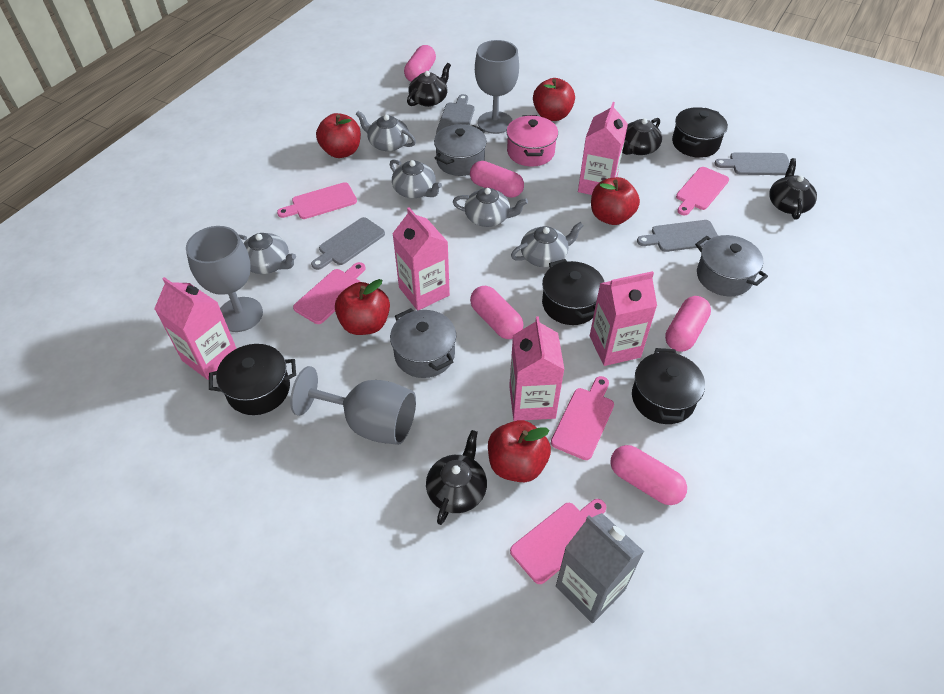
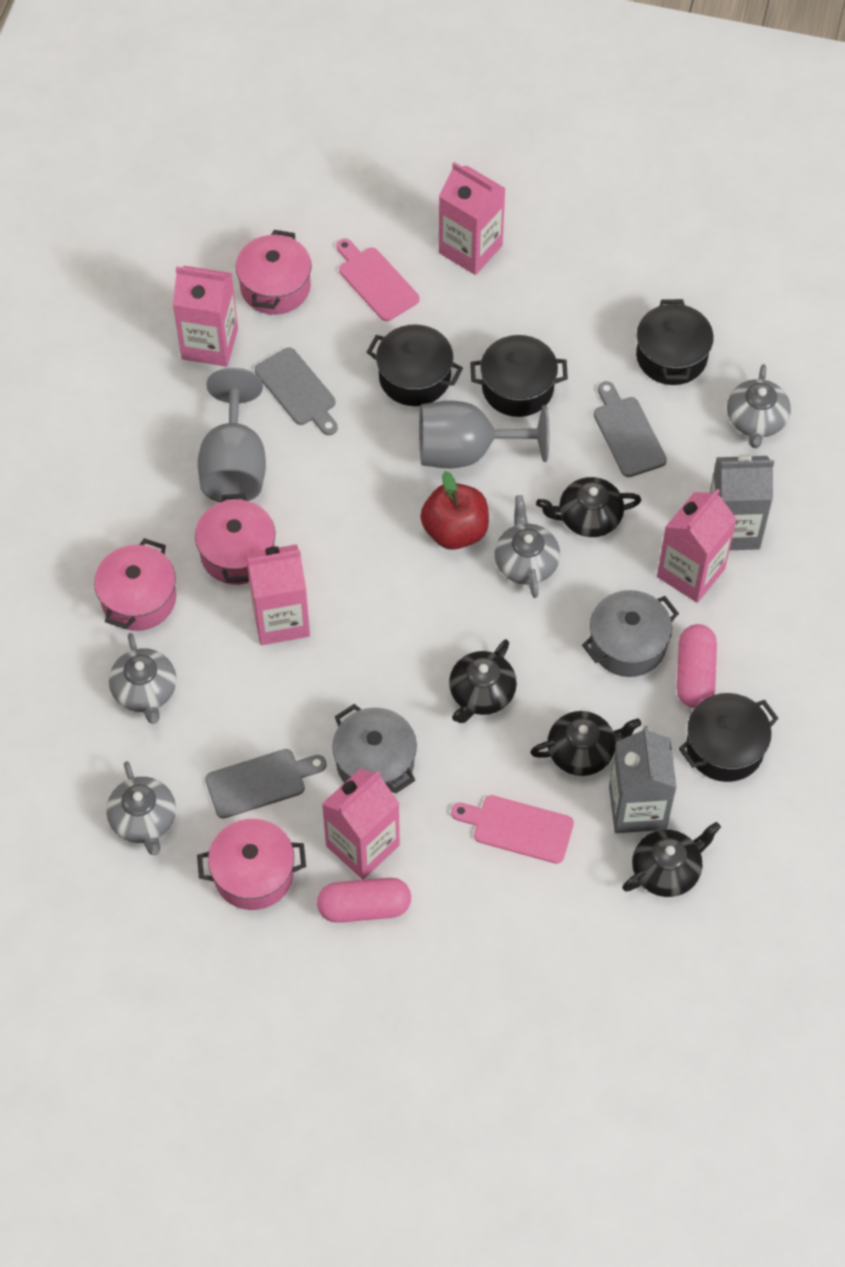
grey carton: 1 -> 2
grey cutting board: 4 -> 3
grey goblet: 3 -> 2
grey pot: 3 -> 2
grey teapot: 5 -> 4
pink capsule: 5 -> 2
pink cutting board: 5 -> 2
pink pot: 1 -> 4
red apple: 5 -> 1

